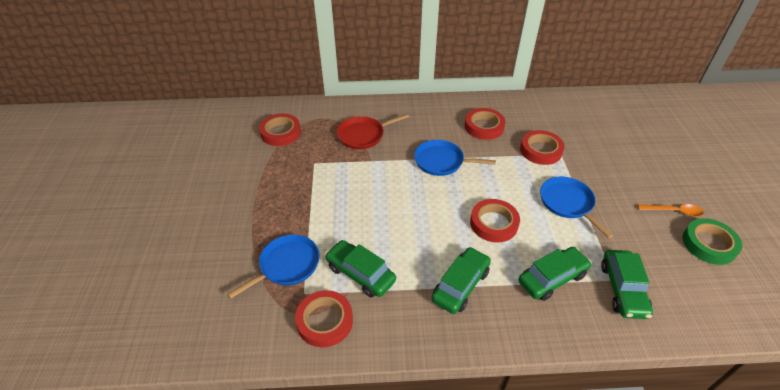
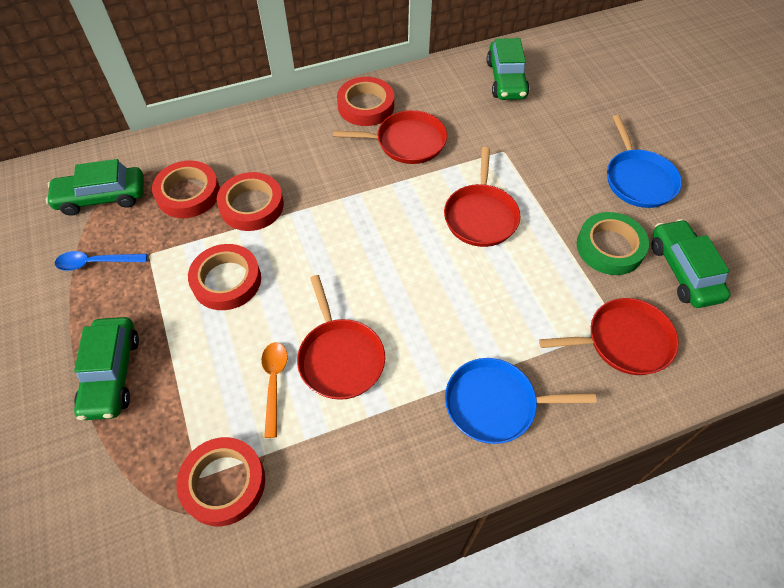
blue pan: 3 -> 2
blue spoon: 0 -> 1
red pan: 1 -> 4

